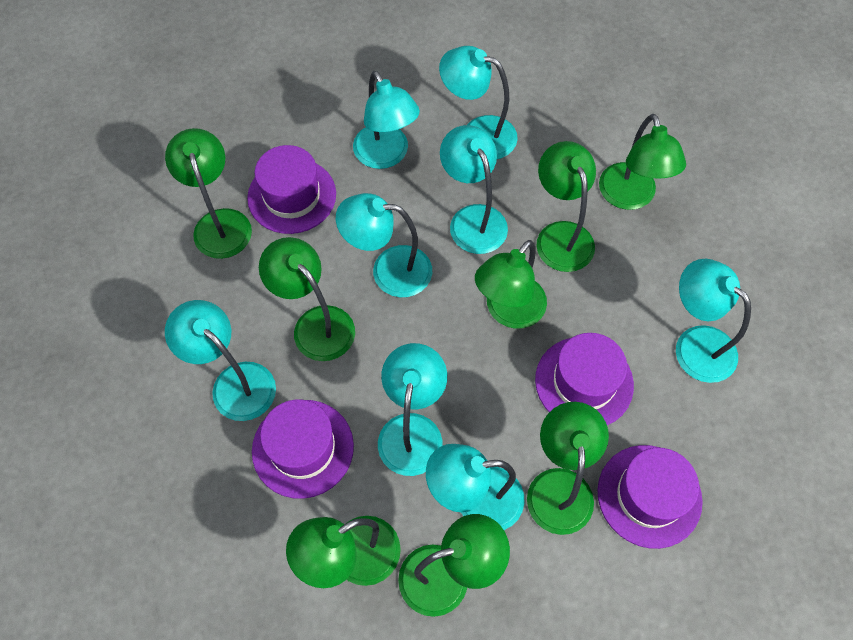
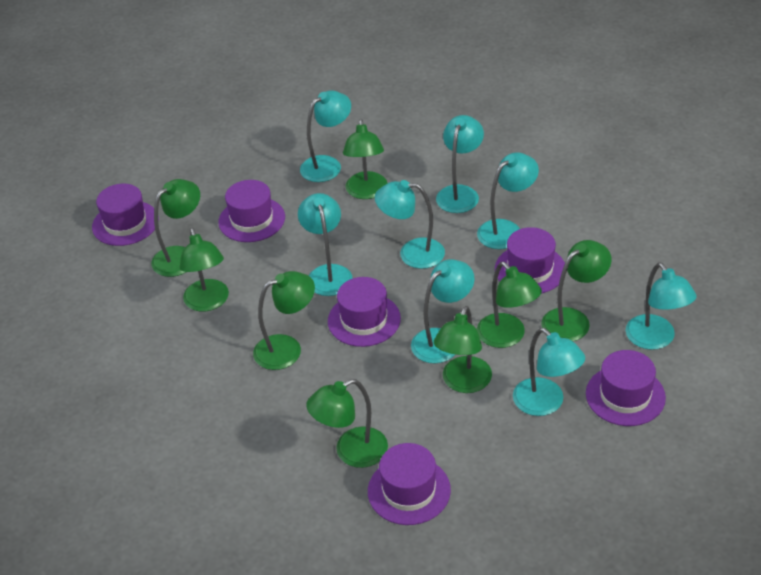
purple hat: 4 -> 6

